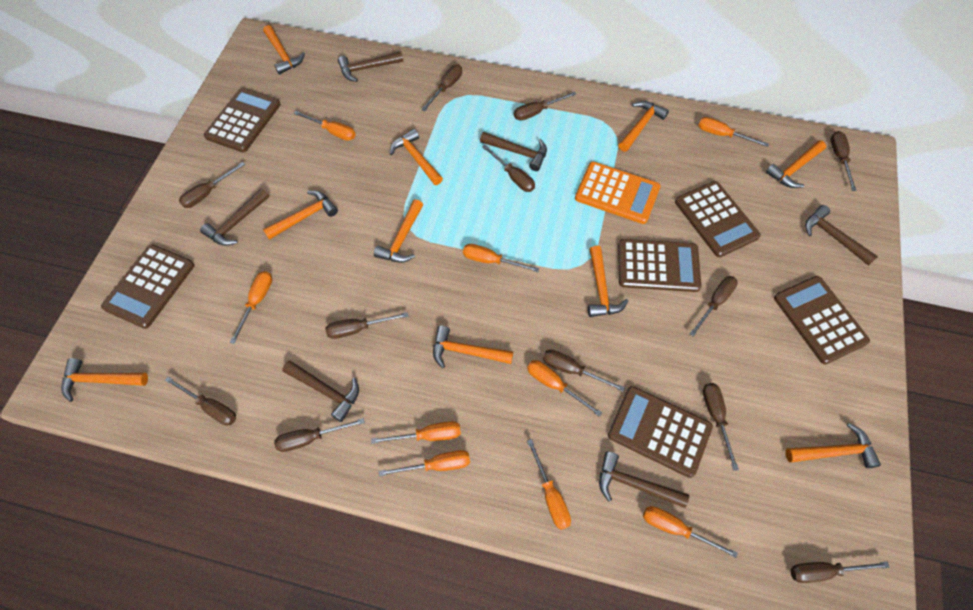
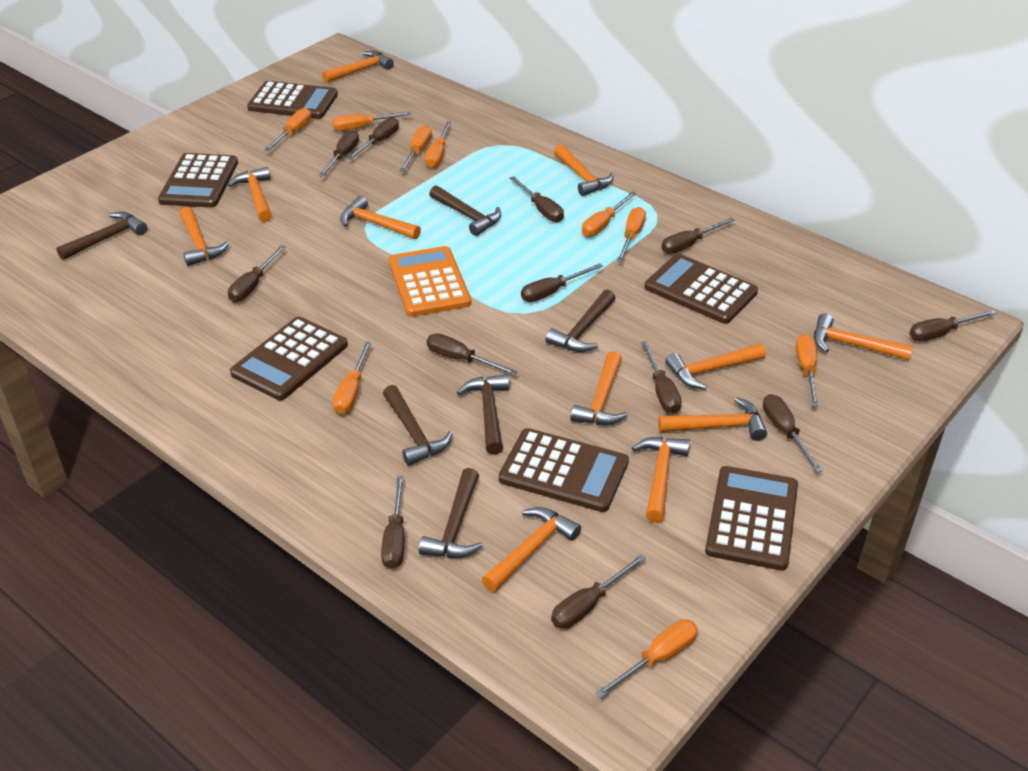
orange hammer: 10 -> 11

